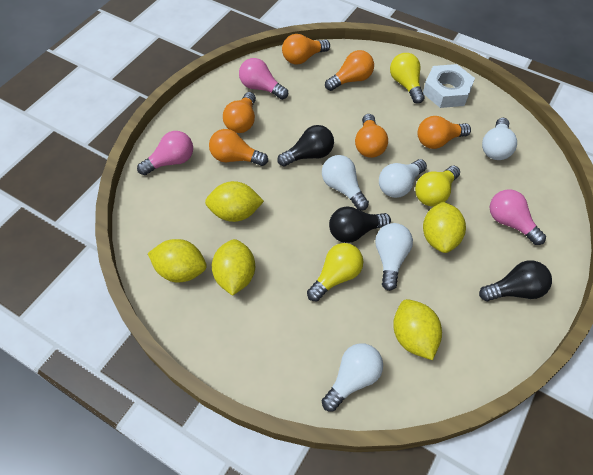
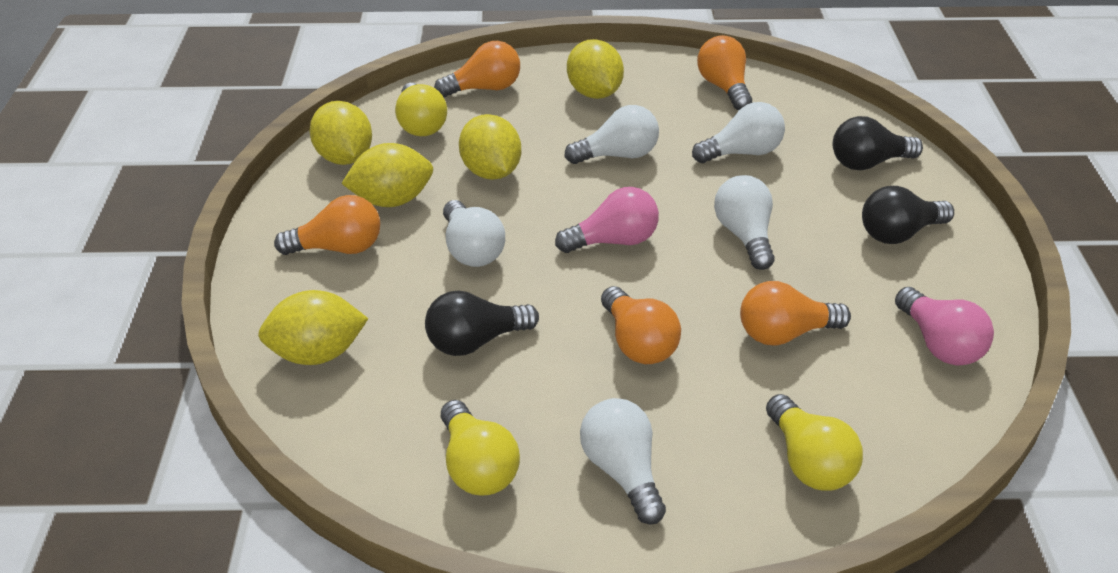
orange light bulb: 6 -> 5
pink light bulb: 3 -> 2
white nut: 1 -> 0

